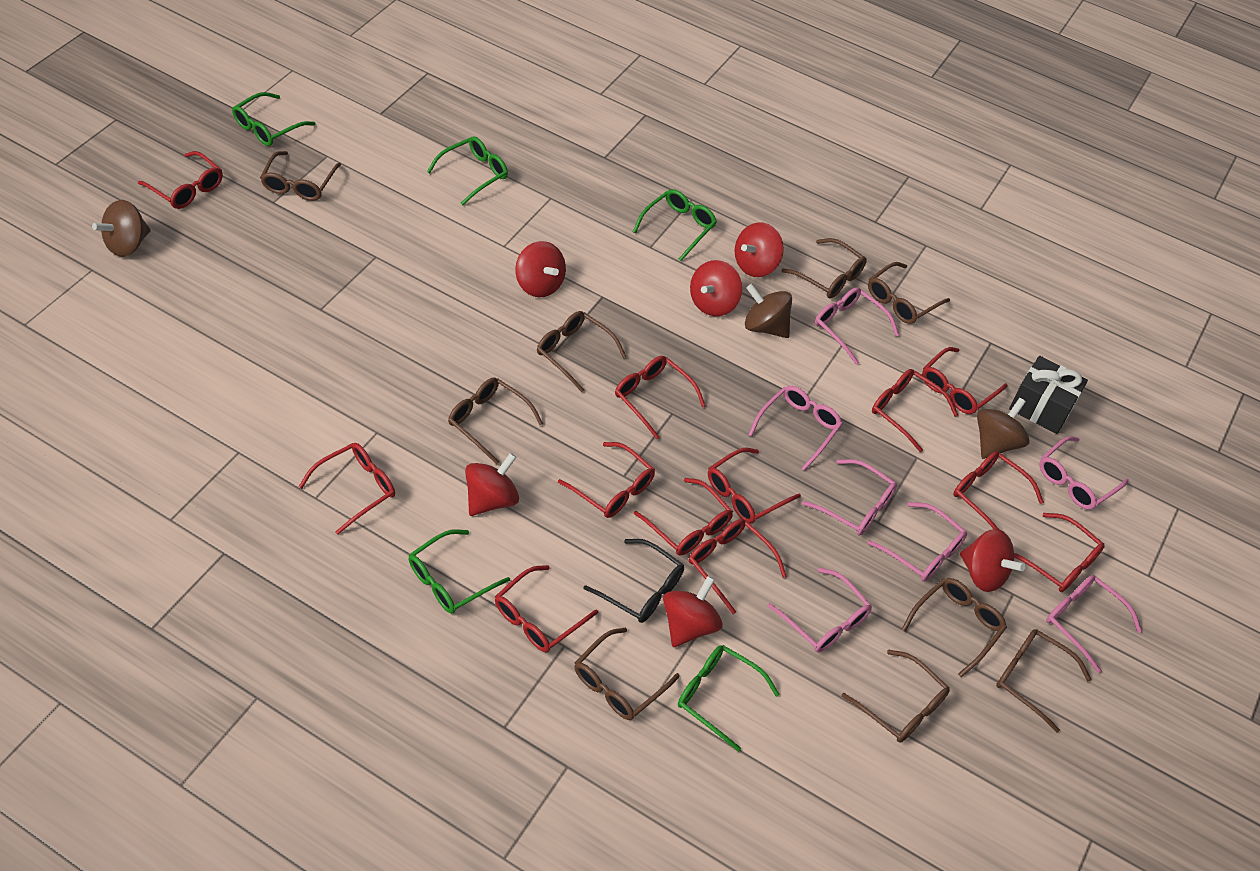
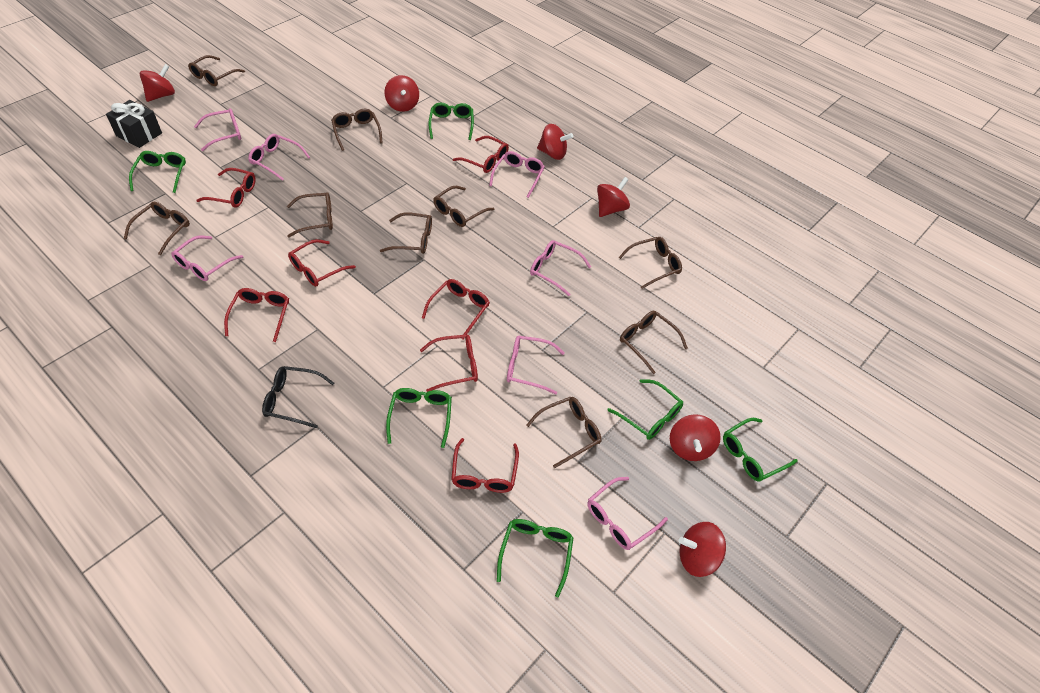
brown spinning top: 3 -> 0
green glasses: 5 -> 6
red glasses: 12 -> 7

